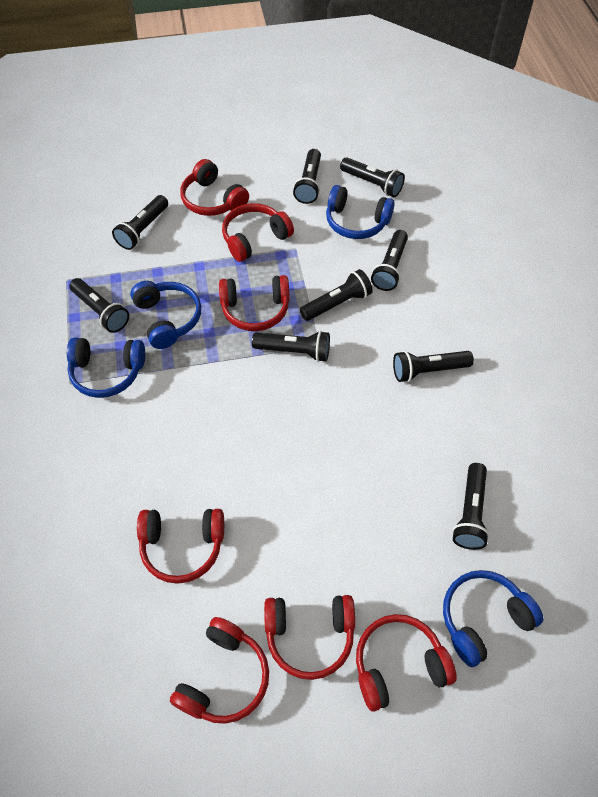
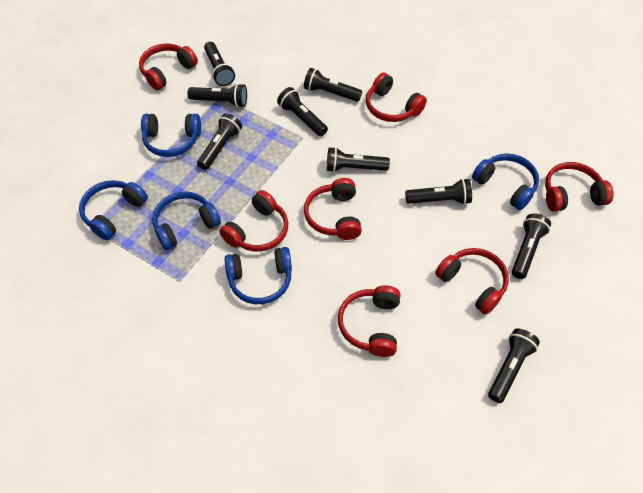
blue headphones: 4 -> 5

